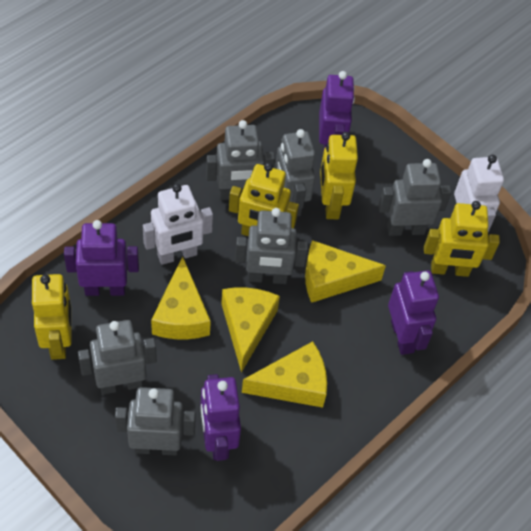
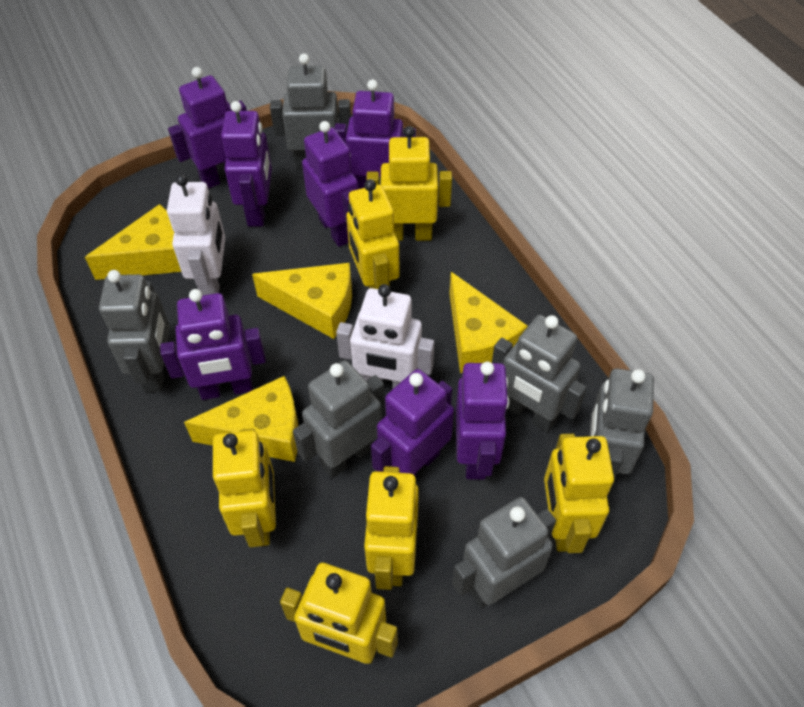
purple robot: 4 -> 7
yellow robot: 4 -> 6

